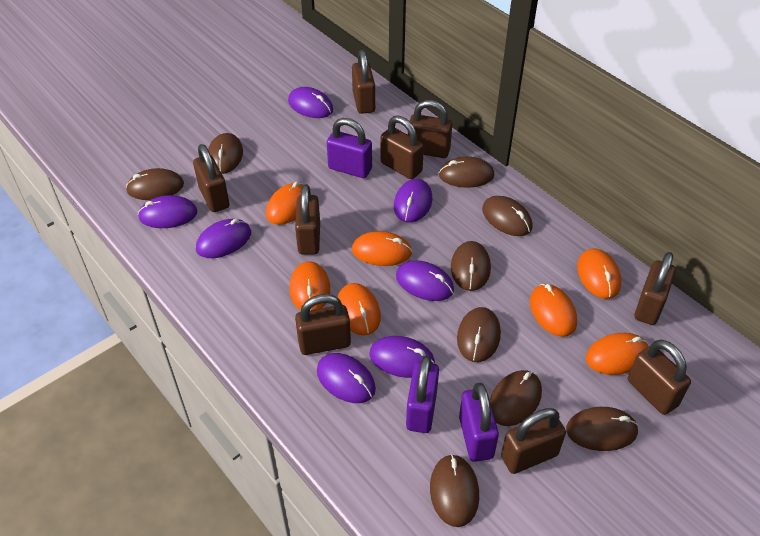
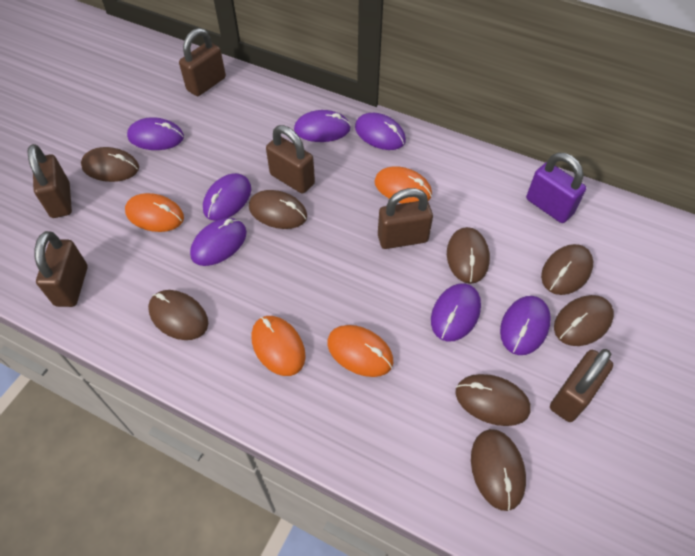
brown mouse: 9 -> 8
brown padlock: 9 -> 6
orange mouse: 7 -> 4
purple padlock: 3 -> 1

